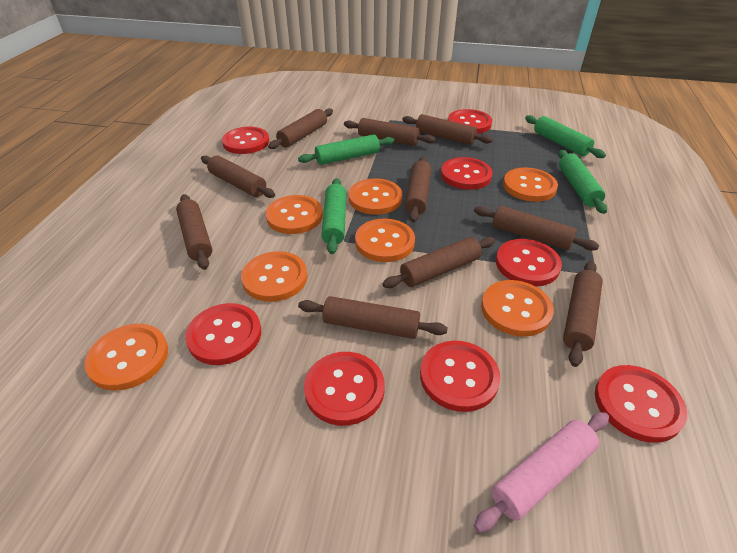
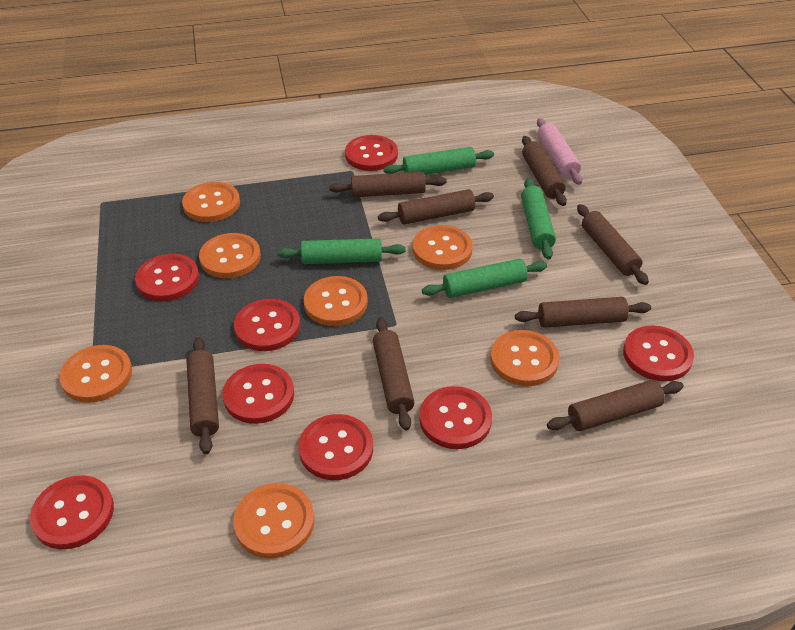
brown rolling pin: 10 -> 8

